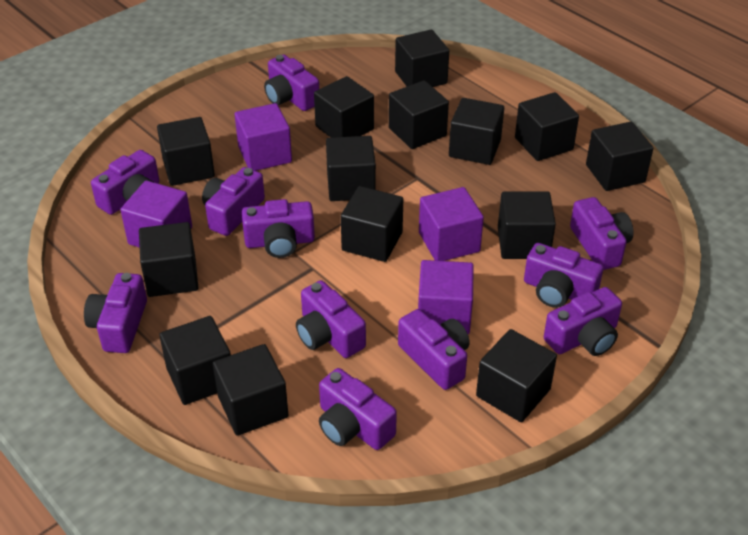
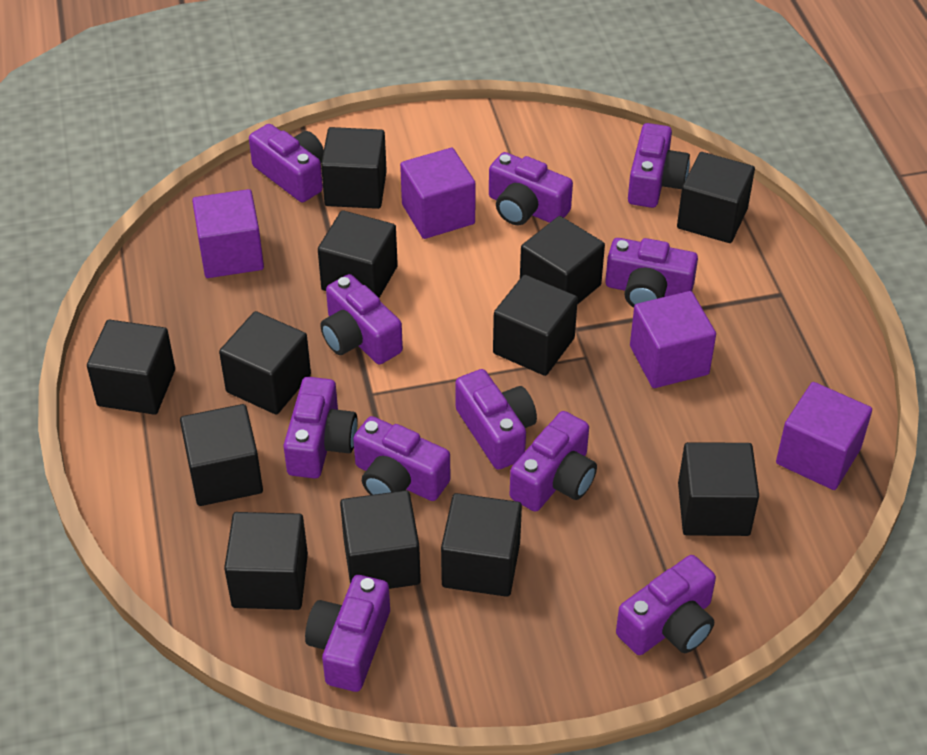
black cube: 14 -> 12

